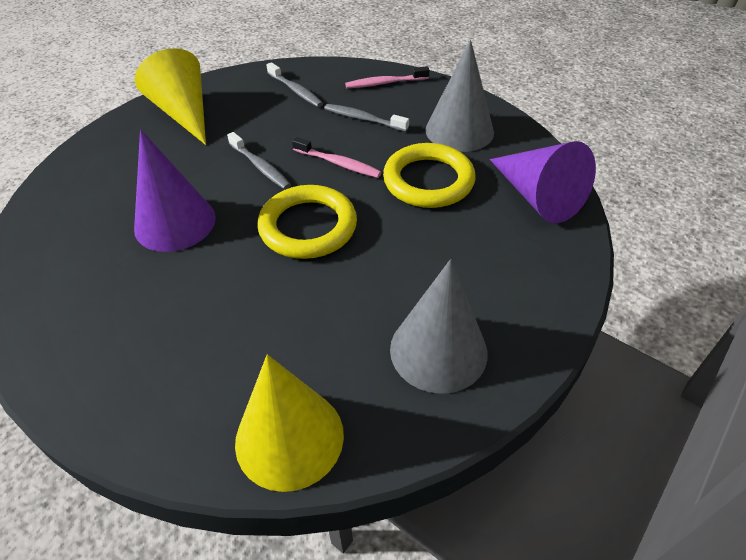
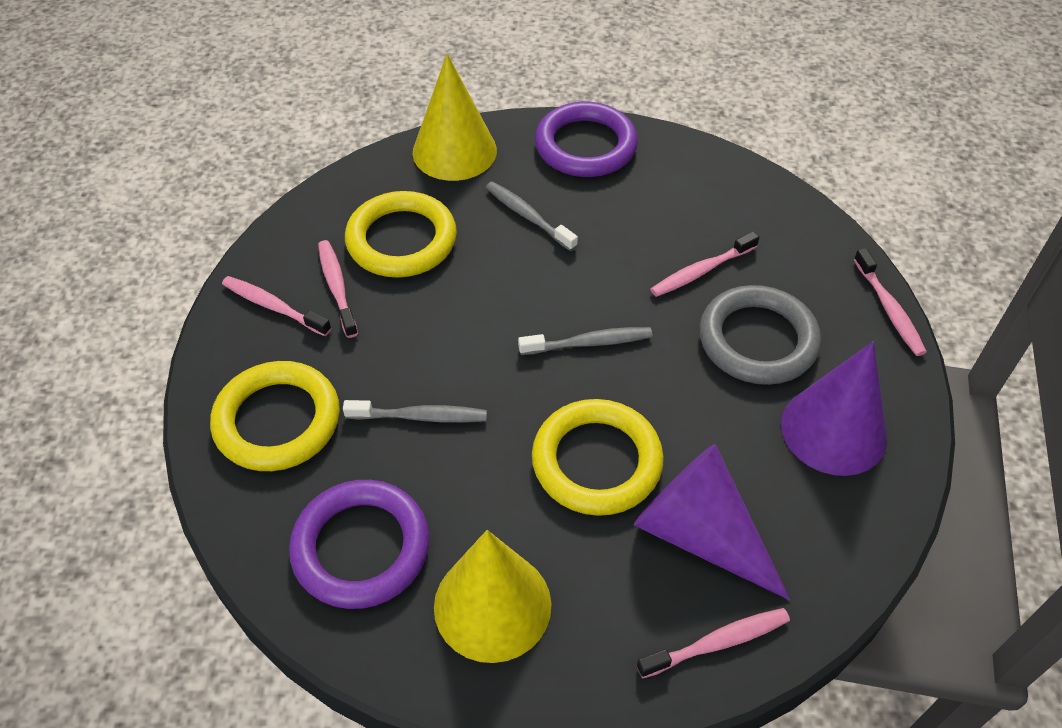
grey cone: 2 -> 0
grey ring: 0 -> 1
pink toothbrush: 2 -> 5
purple ring: 0 -> 2
yellow ring: 2 -> 3

